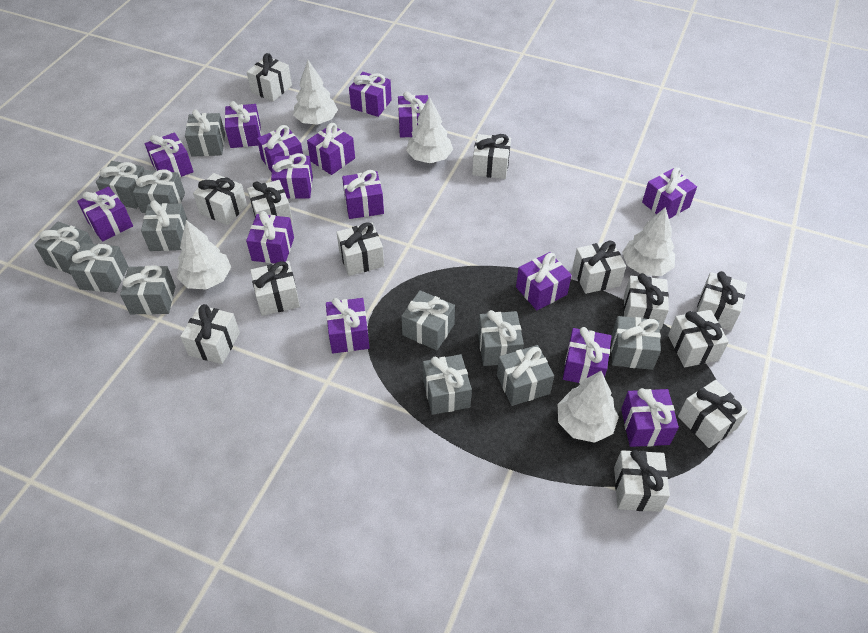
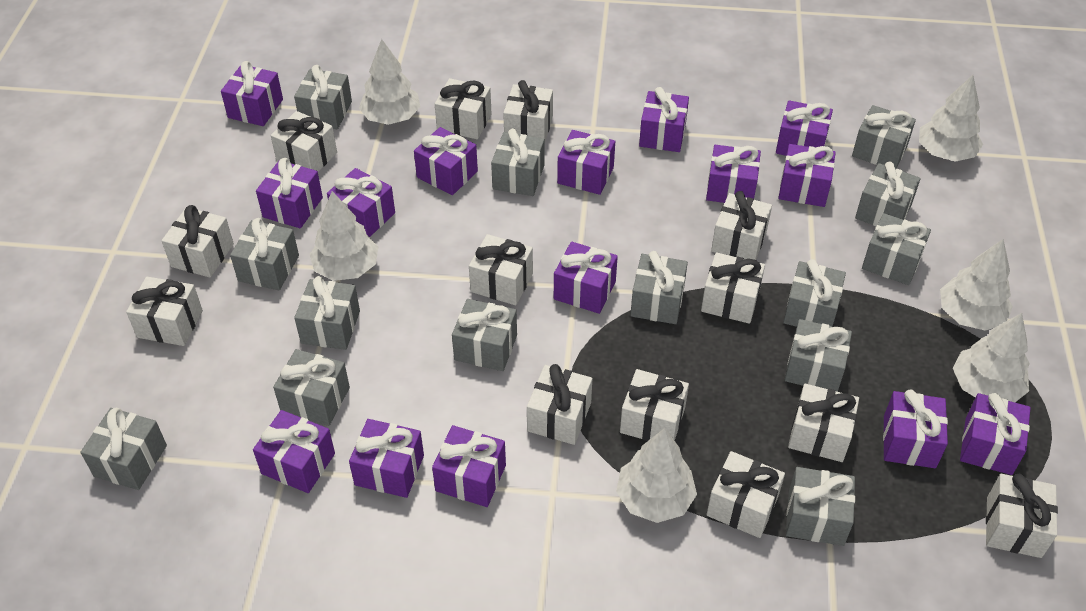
grey gift: 12 -> 14
white tree: 5 -> 6

